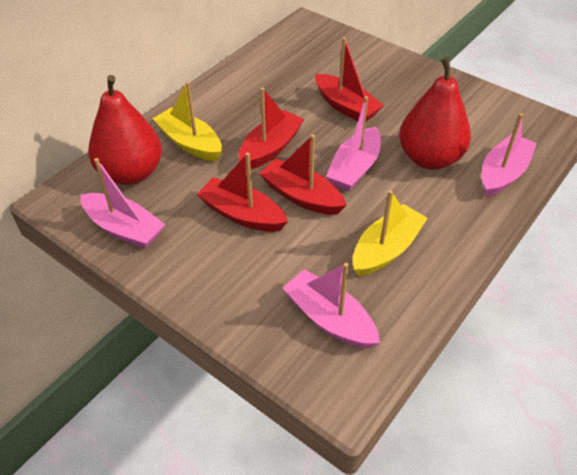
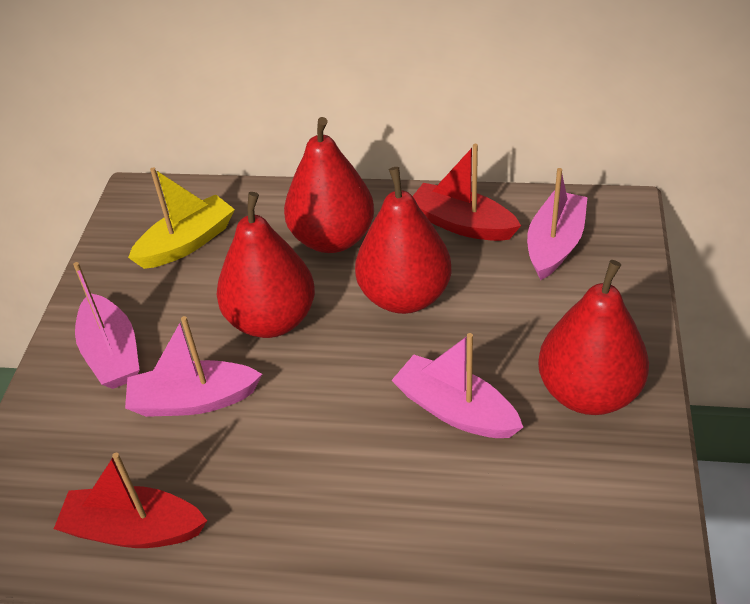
red boat: 4 -> 2
red pear: 2 -> 4
yellow boat: 2 -> 1

